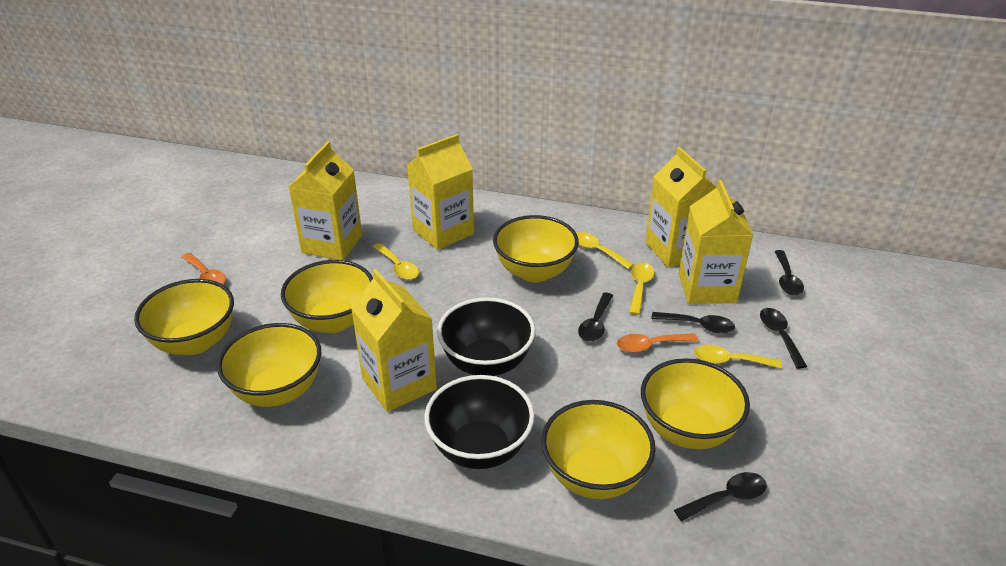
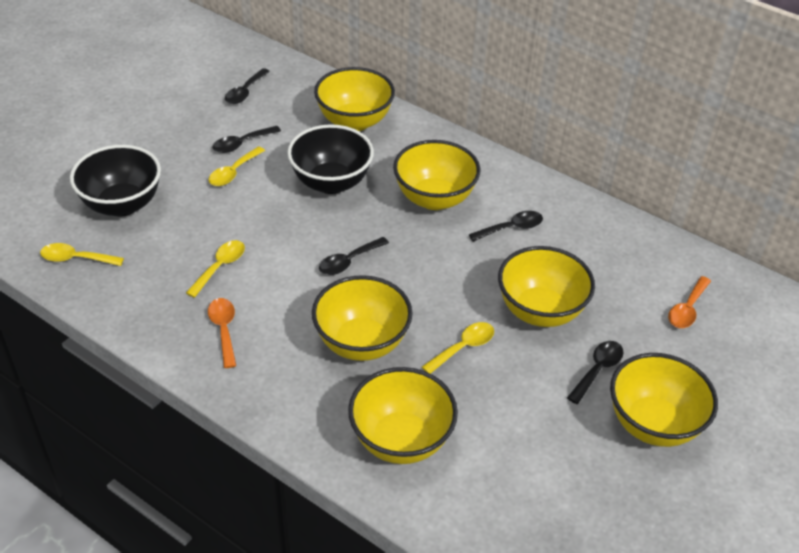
yellow carton: 5 -> 0

